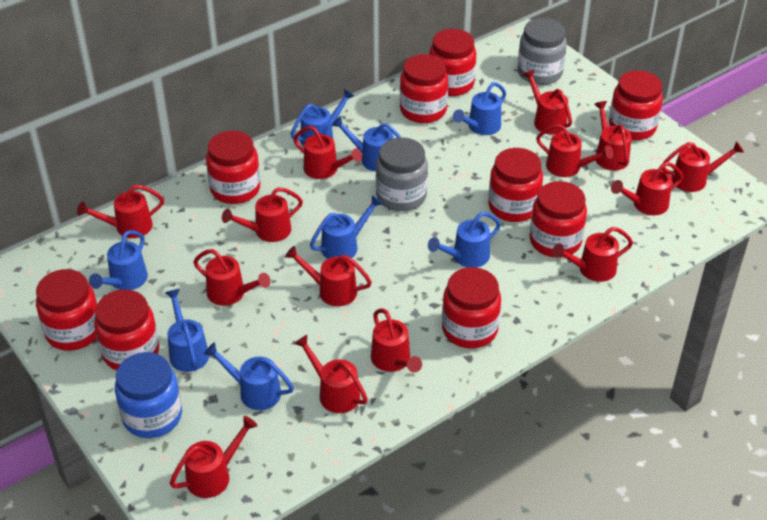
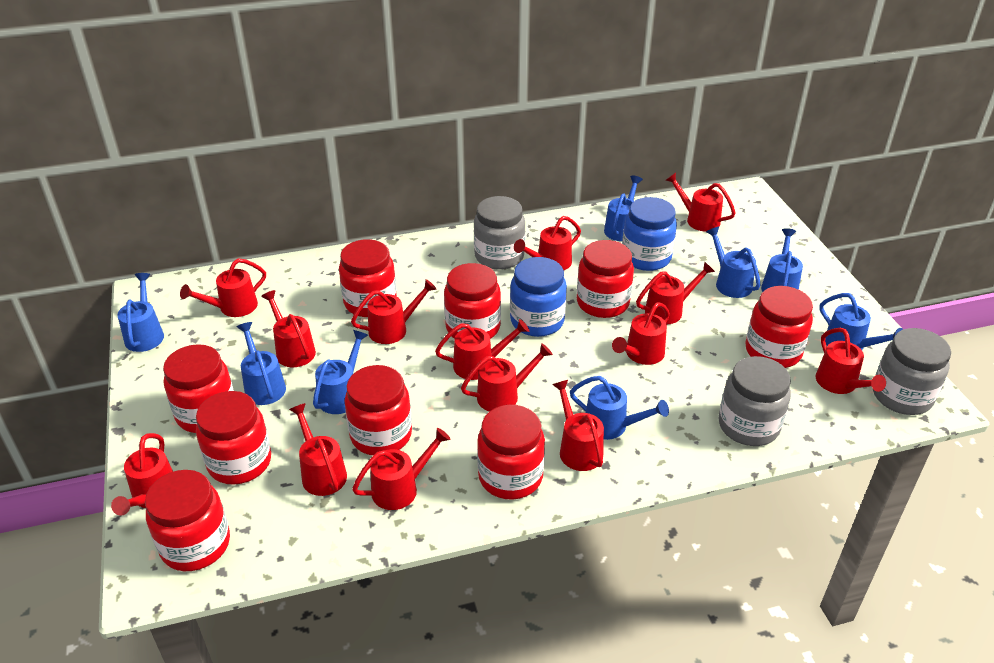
blue jar: 1 -> 2
grey jar: 2 -> 3

